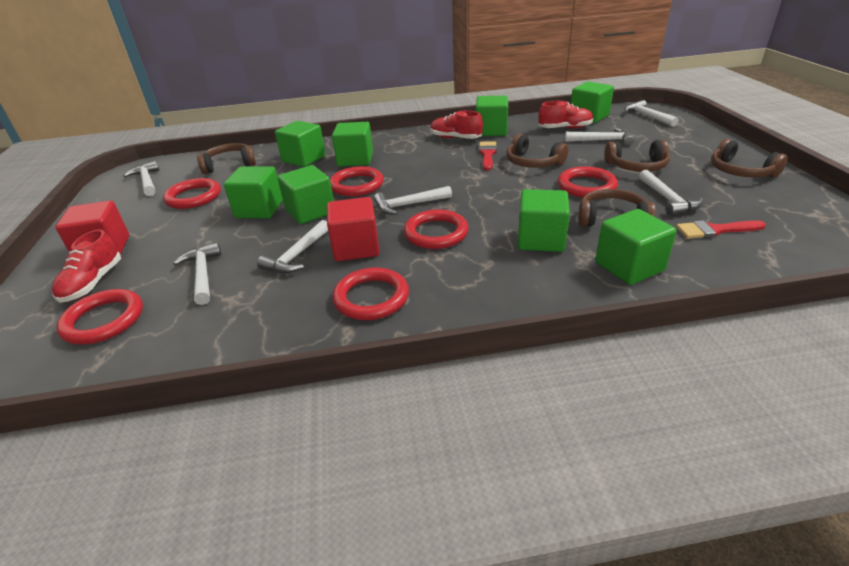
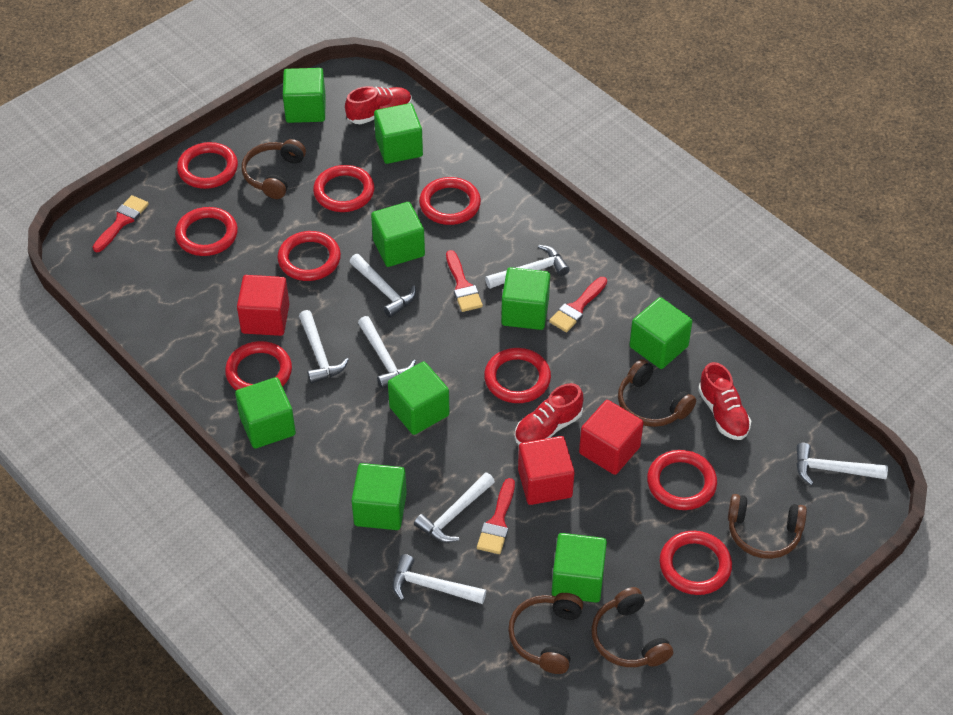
green cube: 8 -> 9
red brush: 2 -> 4
red cube: 2 -> 3
red ring: 6 -> 9

